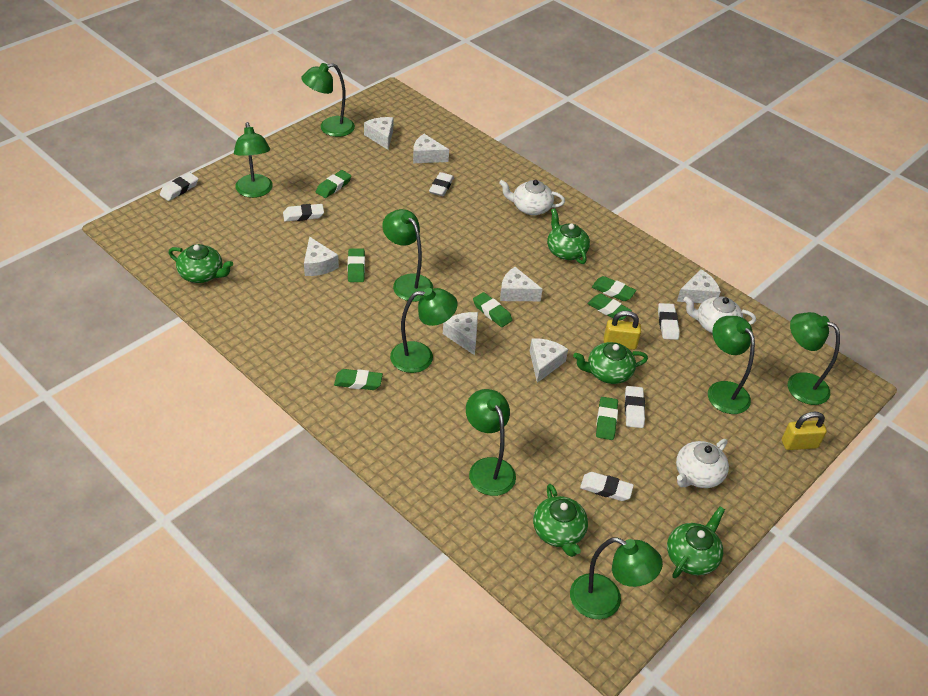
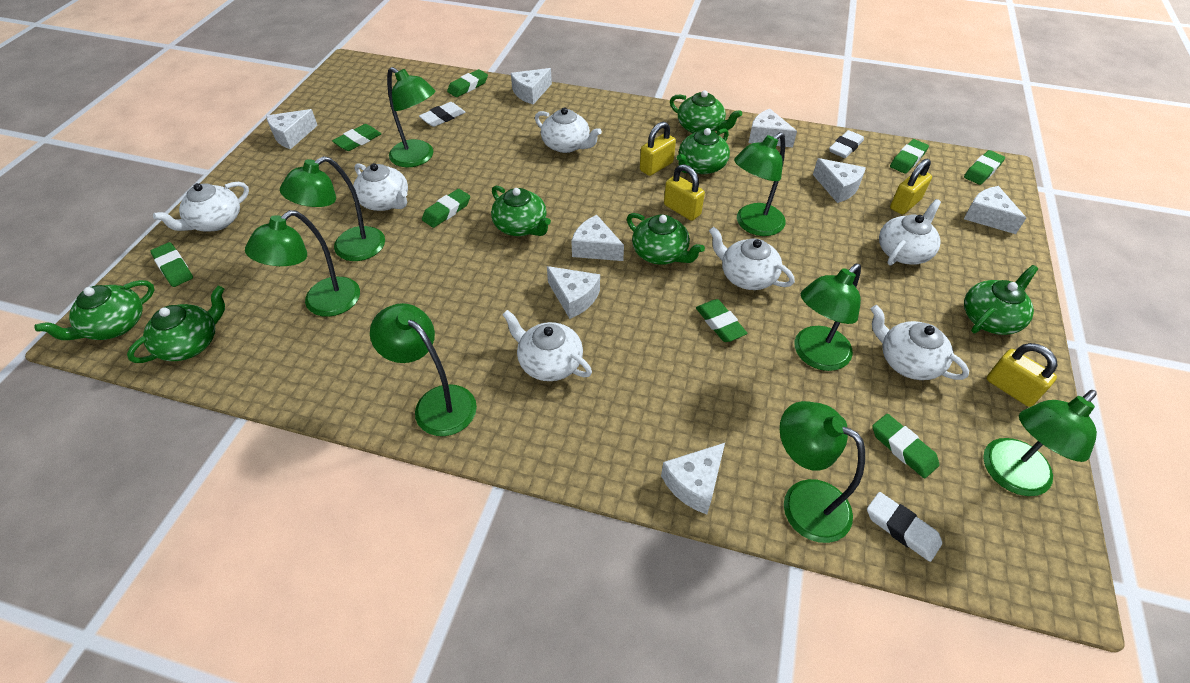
green eraser: 7 -> 8
green teapot: 5 -> 7
white cheese: 7 -> 8
white eraser: 6 -> 3
white teapot: 3 -> 7
yellow padlock: 2 -> 4

